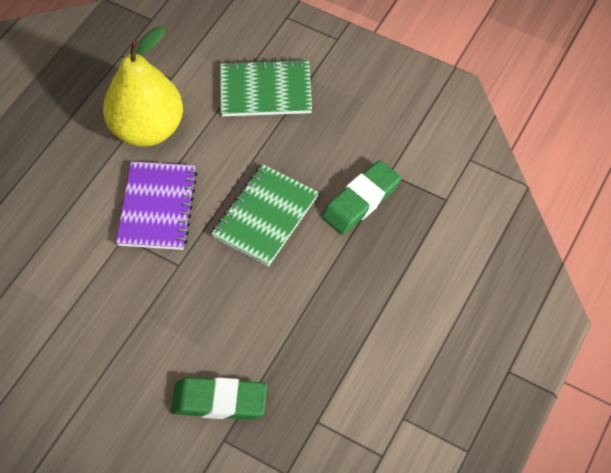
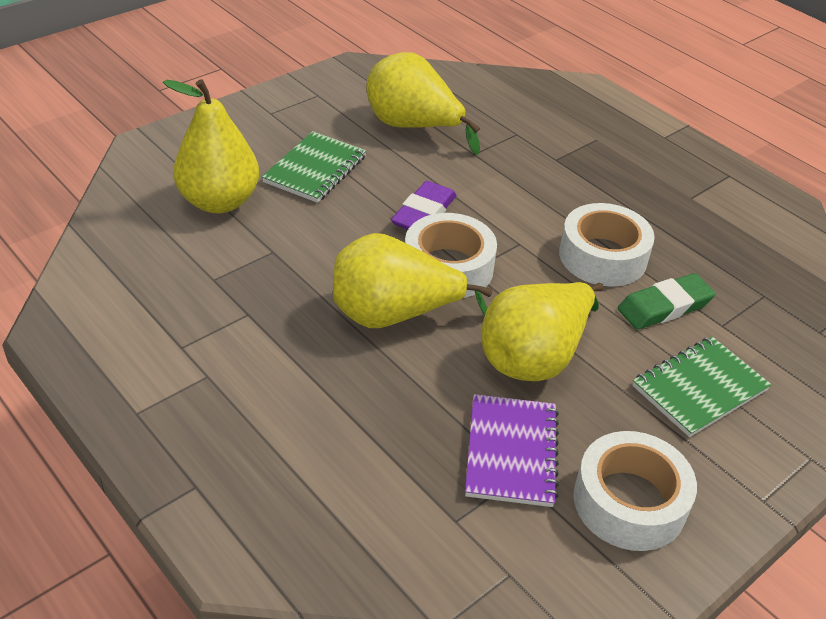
green eraser: 2 -> 1
purple eraser: 0 -> 1
white tape: 0 -> 3
yellow pear: 1 -> 4

